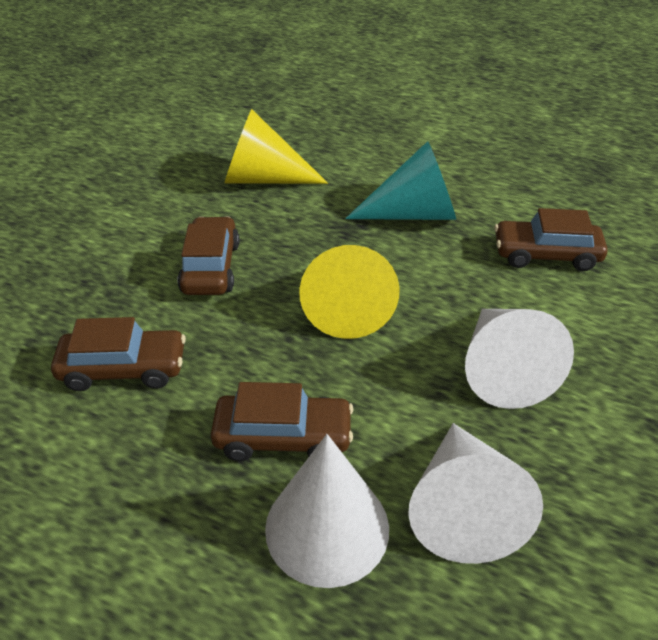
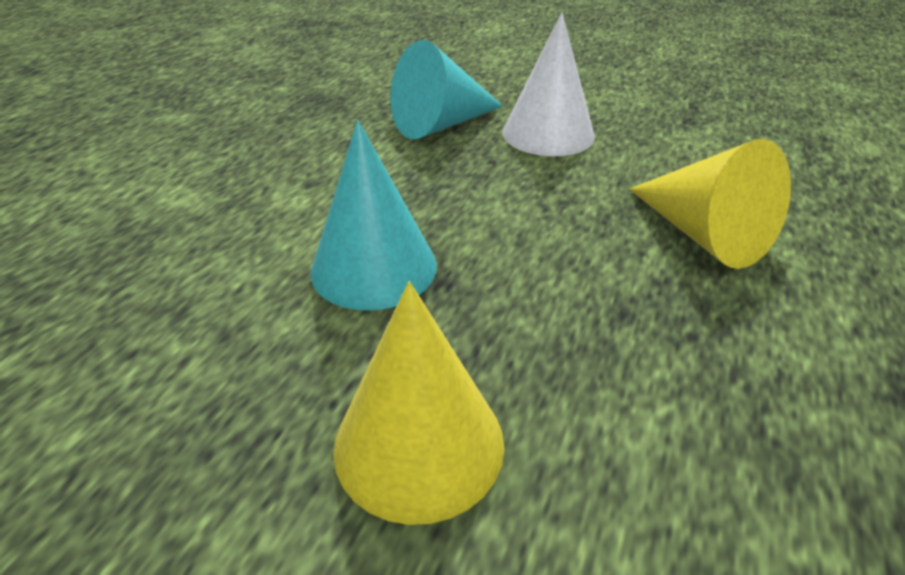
brown car: 4 -> 0
turquoise cone: 1 -> 2
white cone: 3 -> 1

